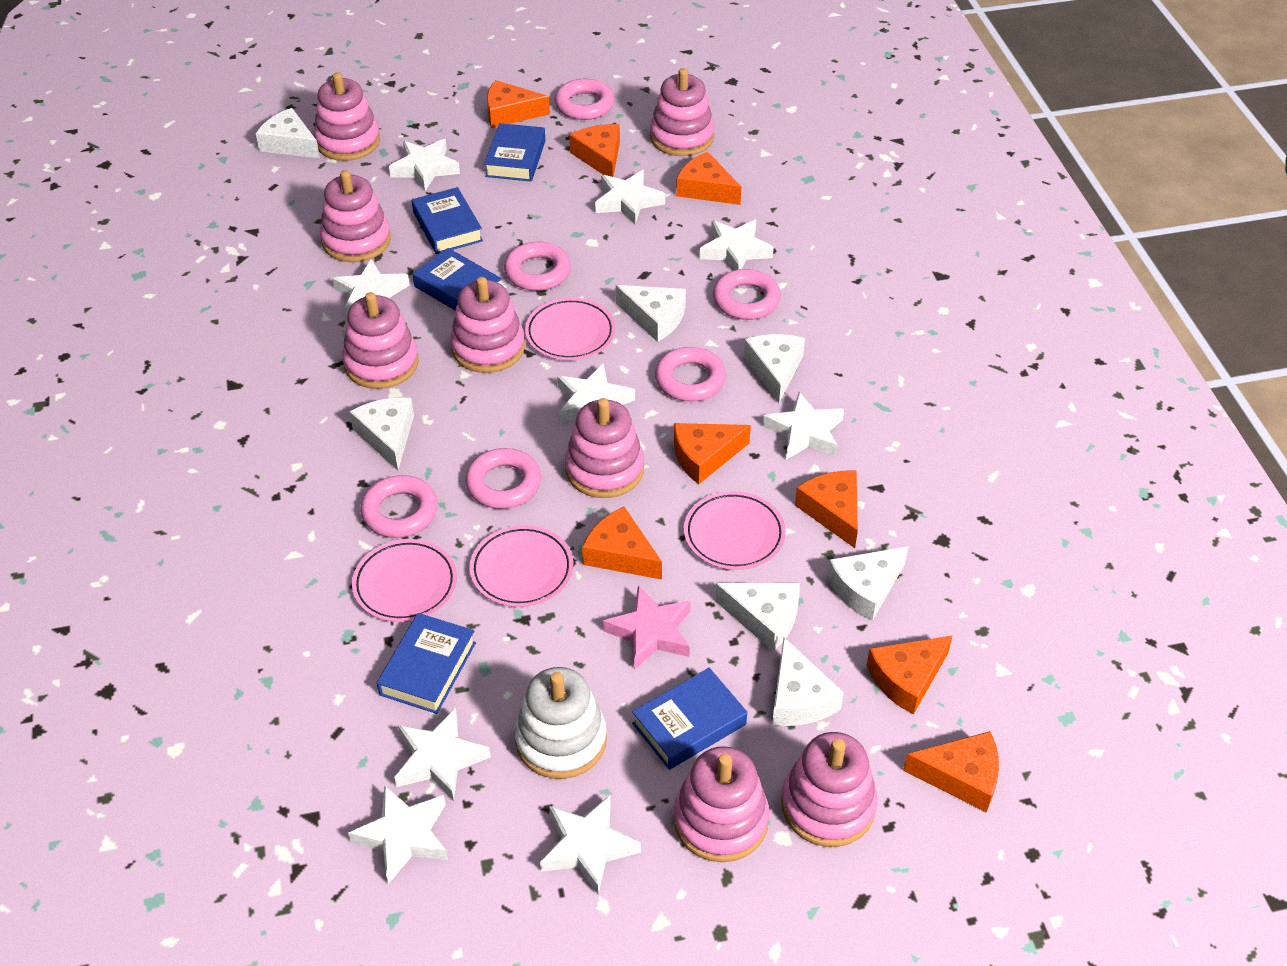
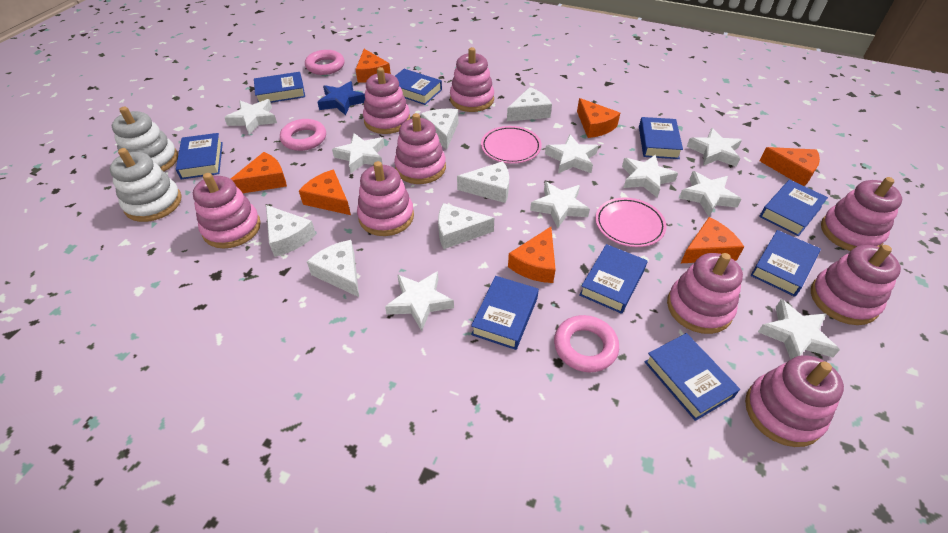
blue book: 5 -> 9
blue star: 0 -> 1
orange cheese: 8 -> 7
pink plate: 4 -> 2
pink ring: 6 -> 3
pink stacking toy: 8 -> 9
pink star: 1 -> 0
white cheese: 7 -> 6
white stacking toy: 1 -> 2

